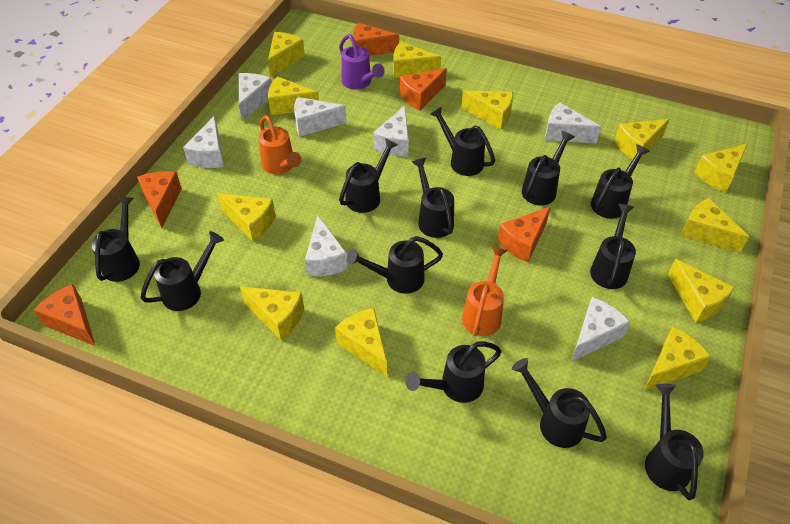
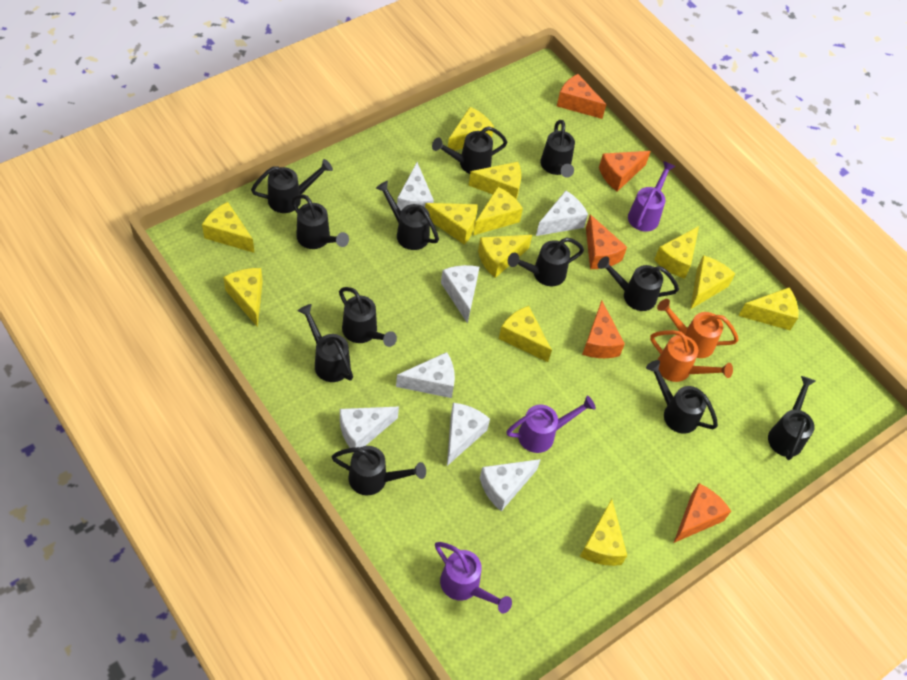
purple watering can: 1 -> 3

